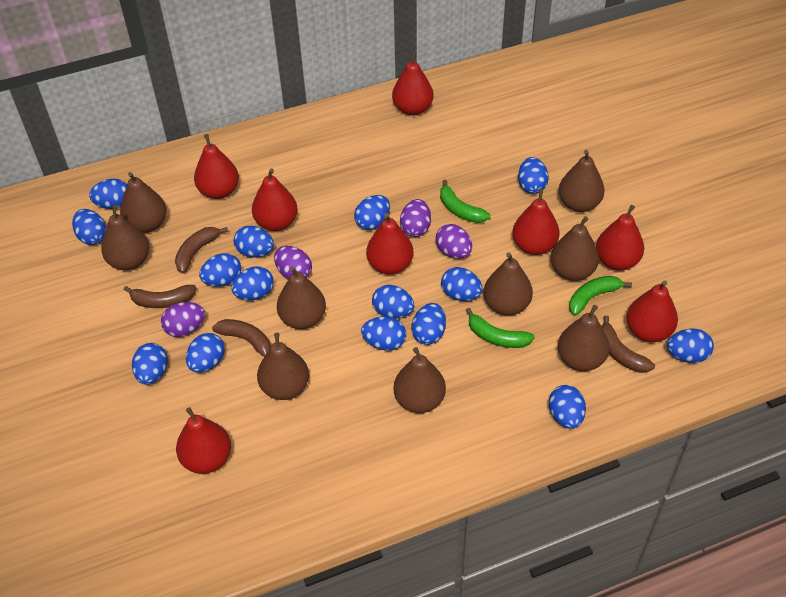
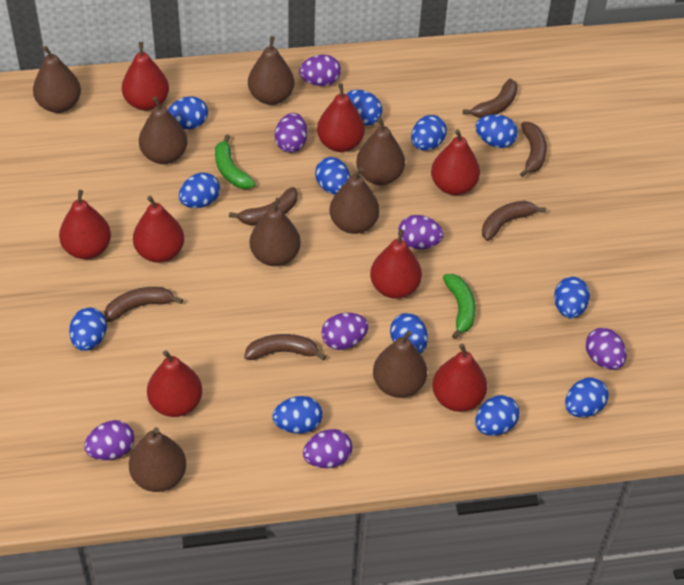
blue egg: 15 -> 12
brown banana: 4 -> 6
brown pear: 9 -> 8
green banana: 3 -> 2
purple egg: 4 -> 7

